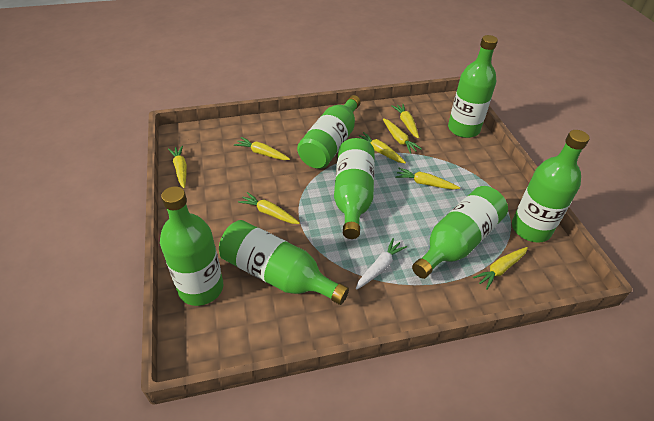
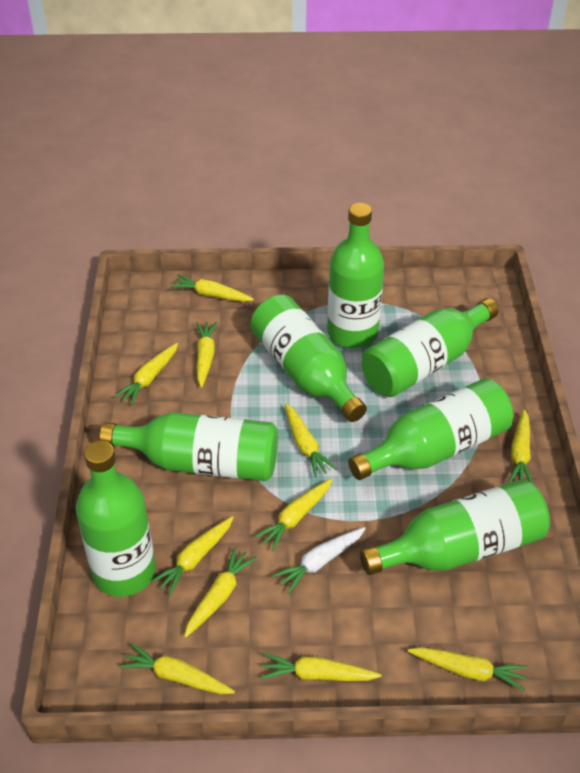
yellow carrot: 8 -> 11

